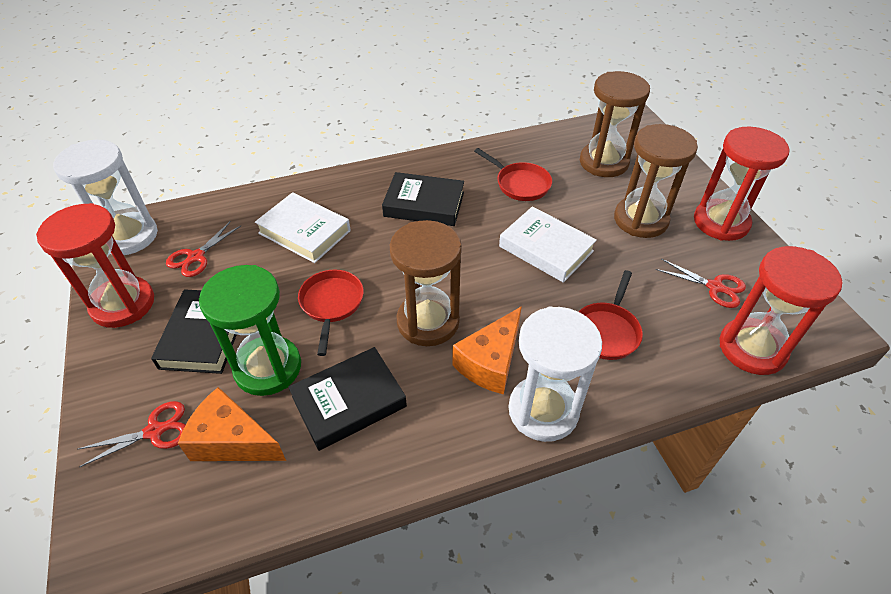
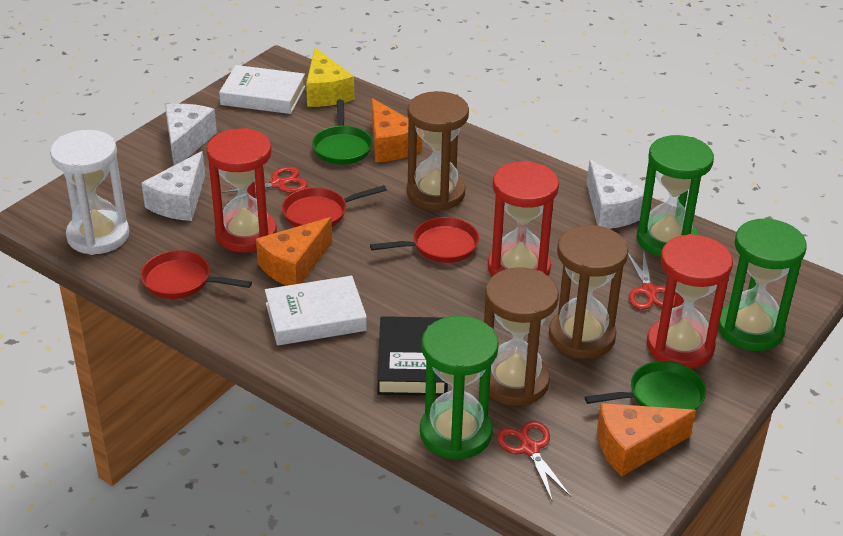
black book: 3 -> 1
green hourglass: 1 -> 3
green pan: 0 -> 2
orange cheese: 2 -> 3
white cheese: 0 -> 3
white hourglass: 2 -> 1
yellow cheese: 0 -> 1

